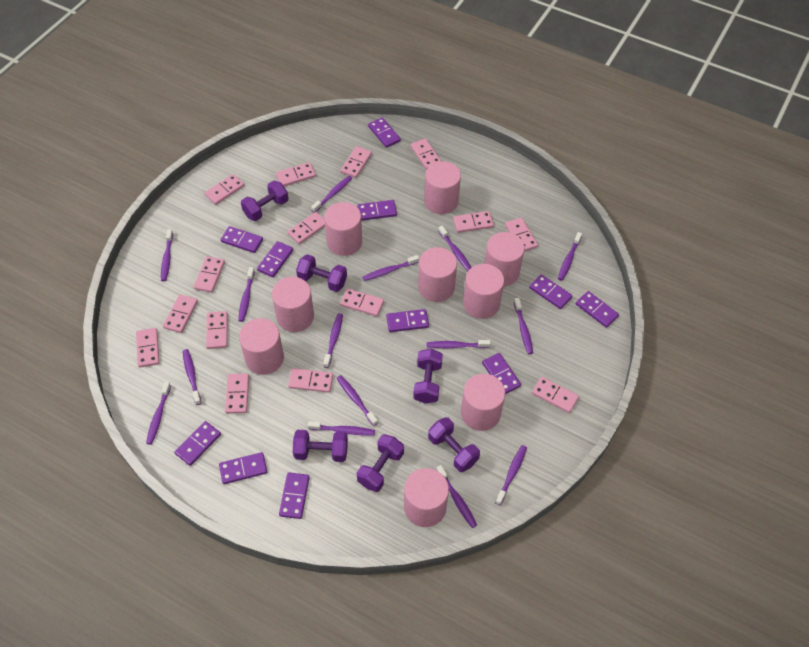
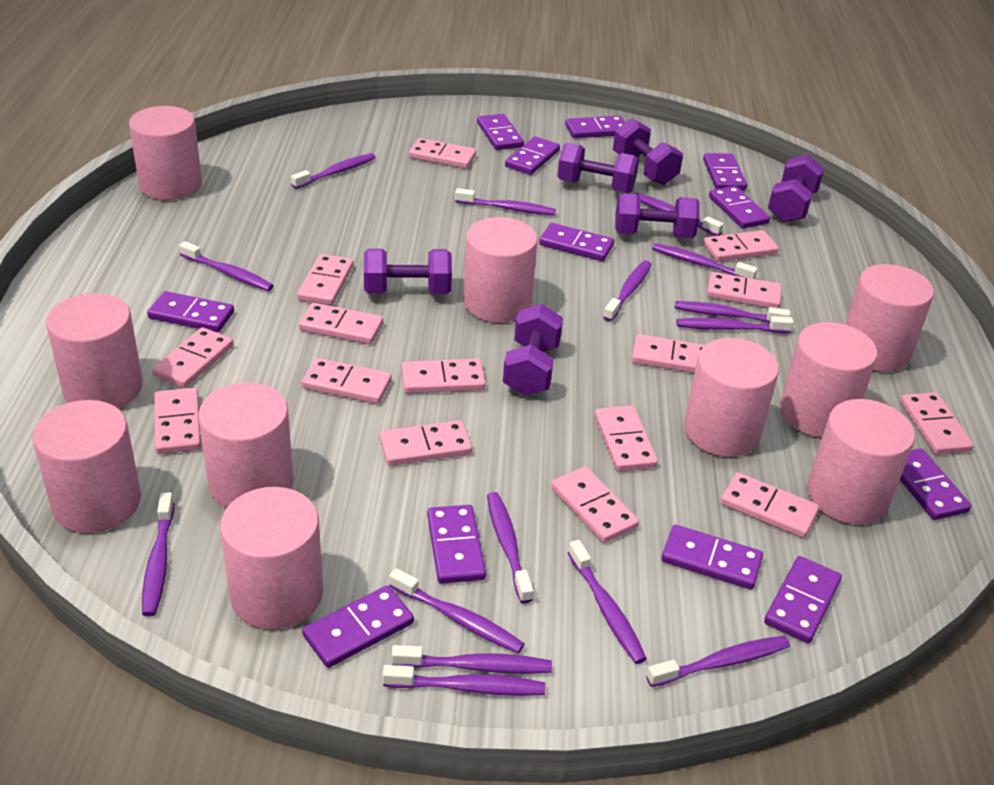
pink cylinder: 9 -> 10
purple domino: 11 -> 12

